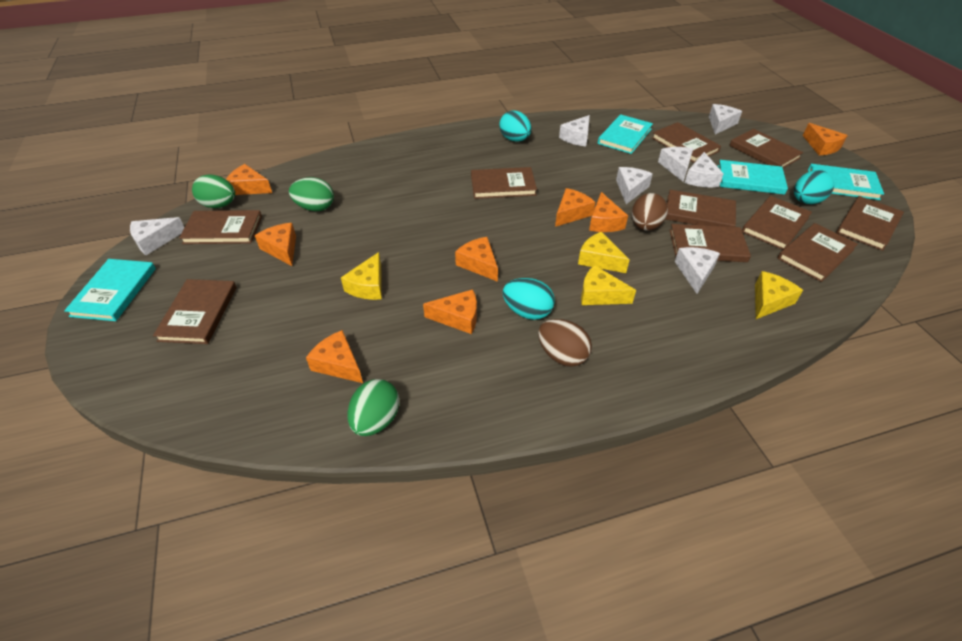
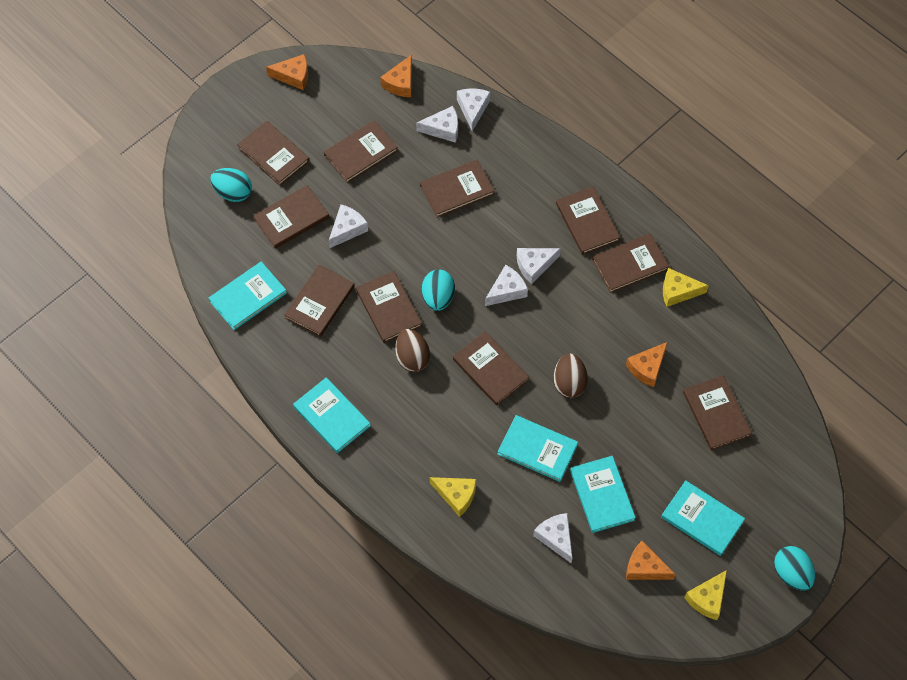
green egg: 3 -> 0
orange cheese: 8 -> 4
turquoise book: 4 -> 5
white cheese: 7 -> 6
yellow cheese: 4 -> 3

